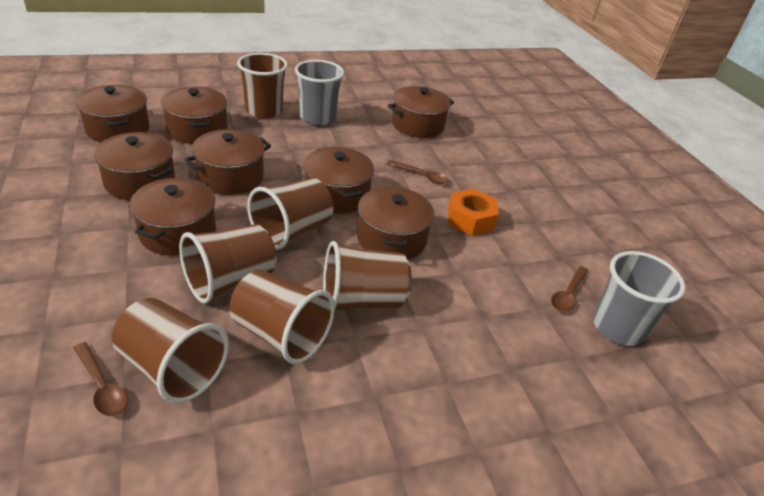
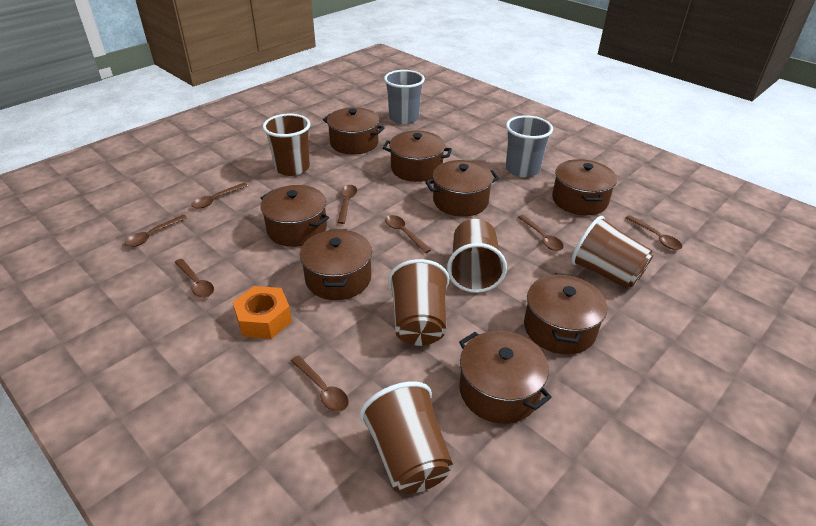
brown cup: 6 -> 5
brown spoon: 3 -> 8

